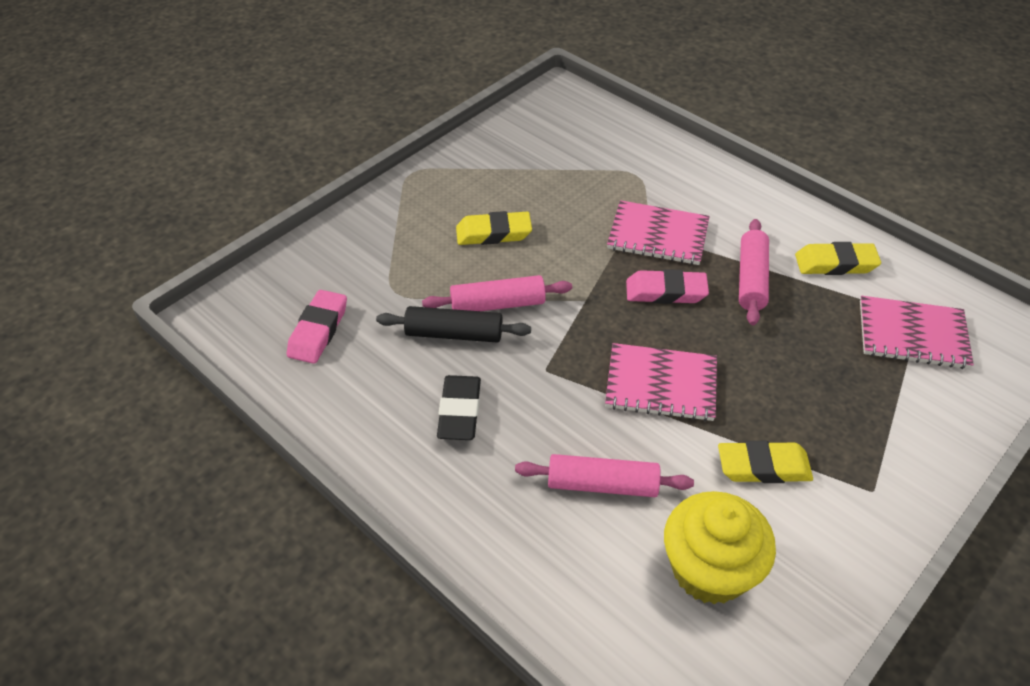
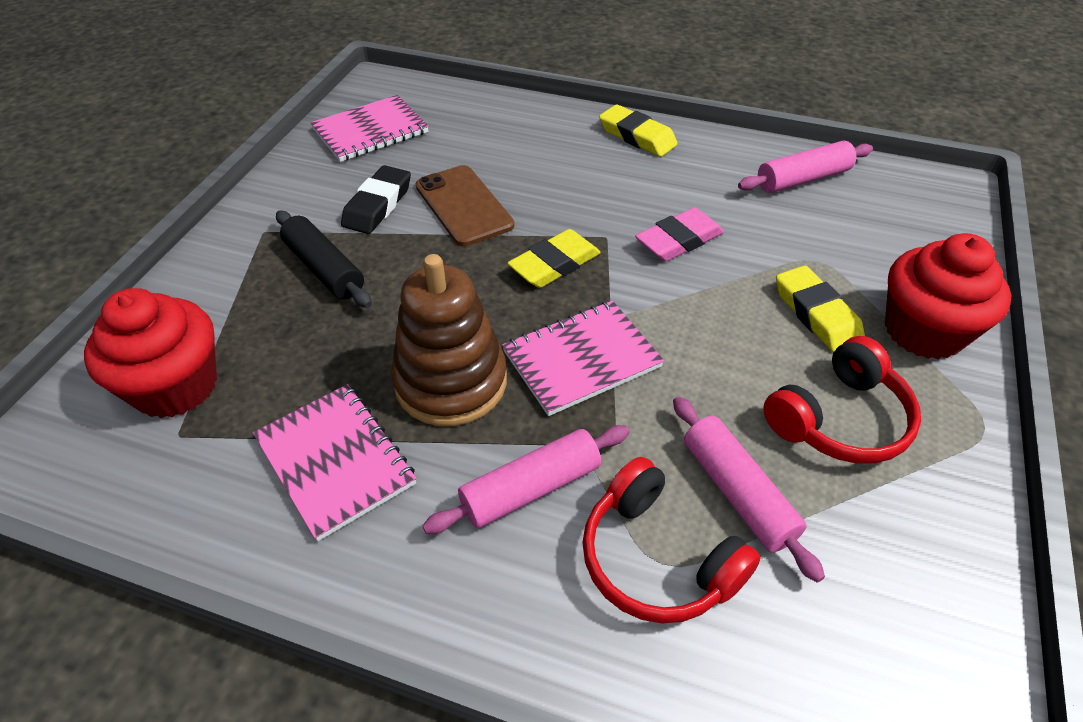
brown phone: 0 -> 1
brown stacking toy: 0 -> 1
pink eraser: 2 -> 1
red cupcake: 0 -> 2
red headphones: 0 -> 2
yellow cupcake: 1 -> 0

